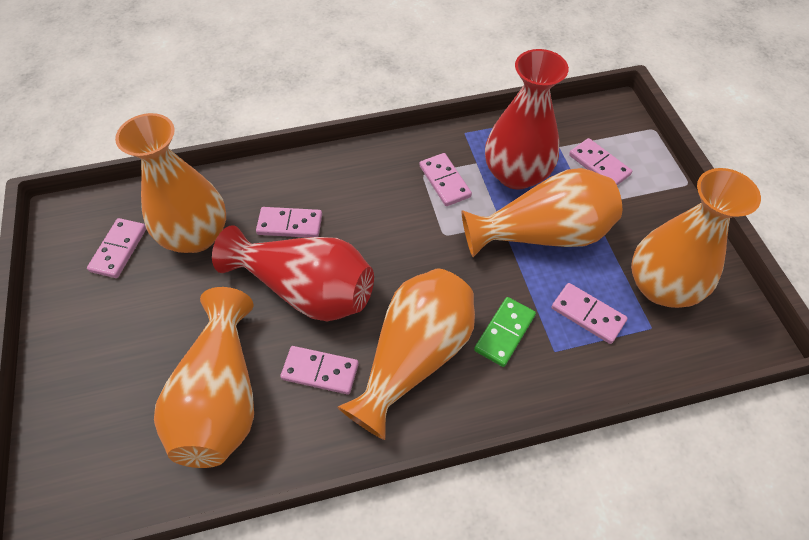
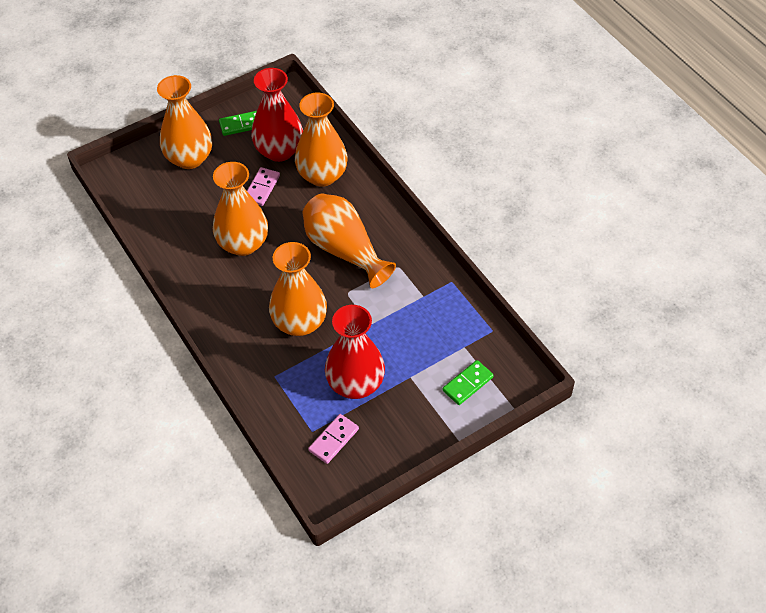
green domino: 1 -> 2
pink domino: 6 -> 2

